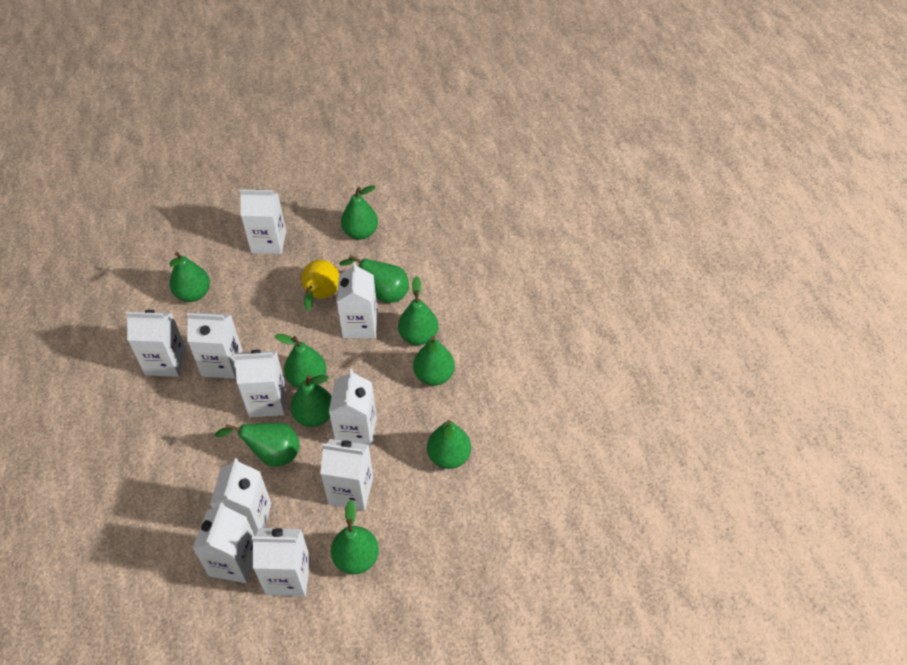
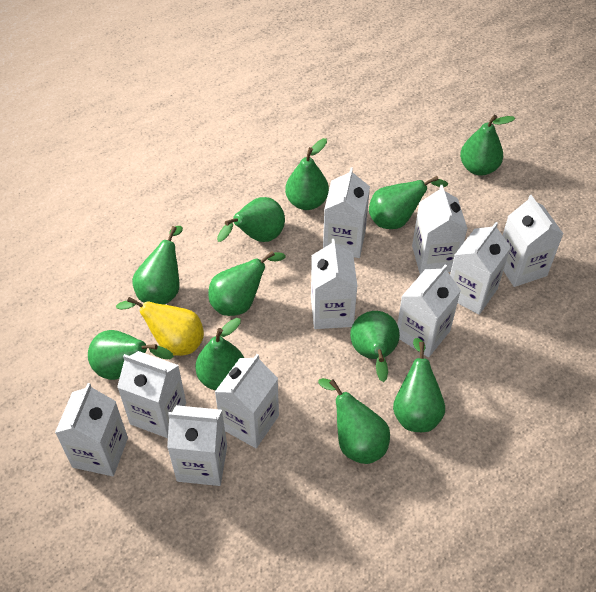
green pear: 10 -> 11

